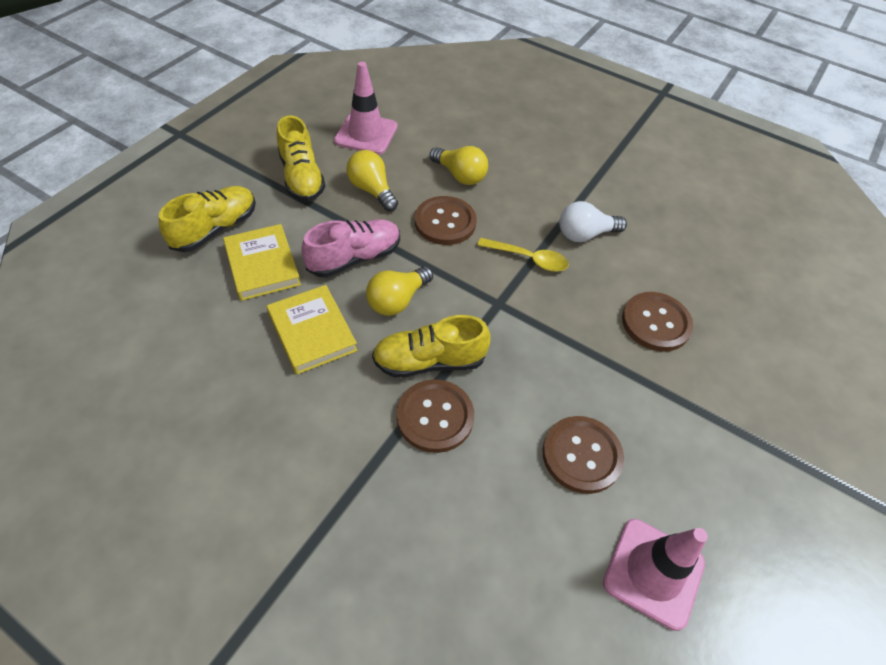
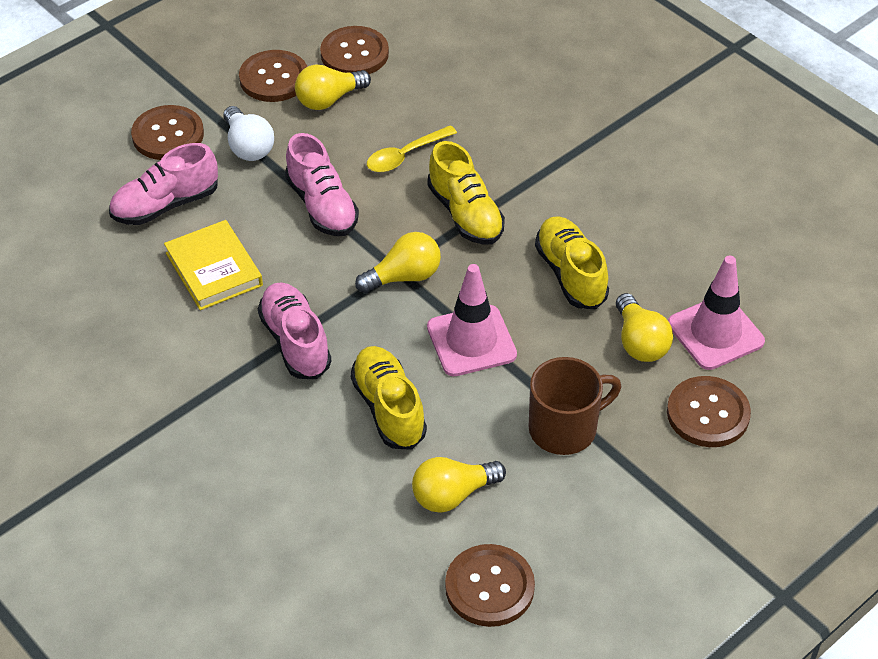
brown button: 4 -> 5
brown mug: 0 -> 1
pink shoe: 1 -> 3
yellow book: 2 -> 1
yellow light bulb: 3 -> 4

